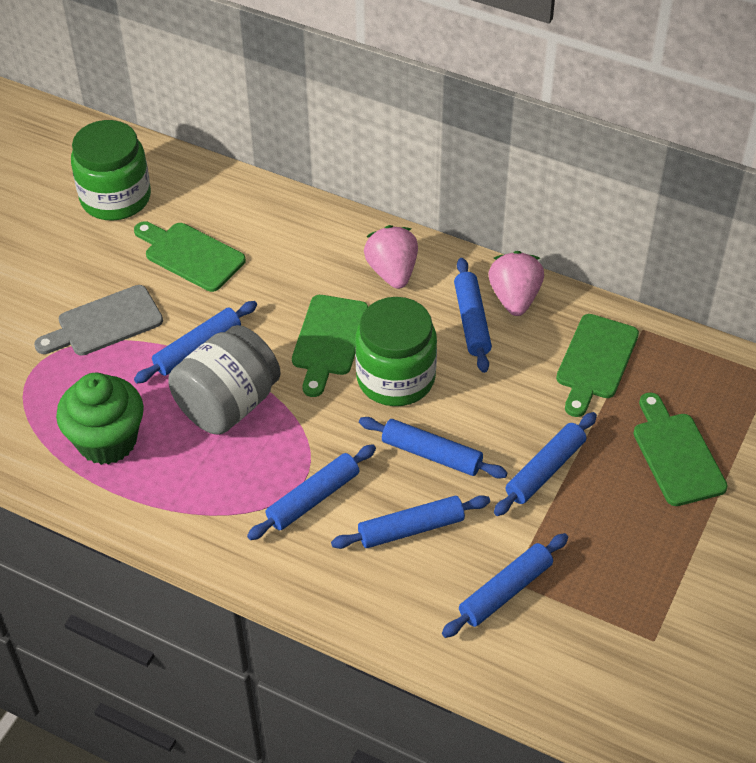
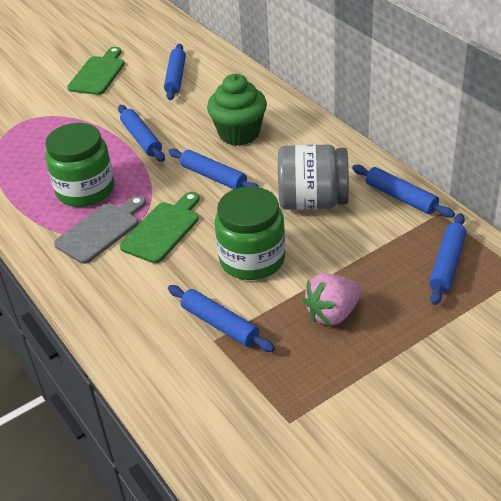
blue rolling pin: 7 -> 6
green cutting board: 4 -> 2
pink strawberry: 2 -> 1

